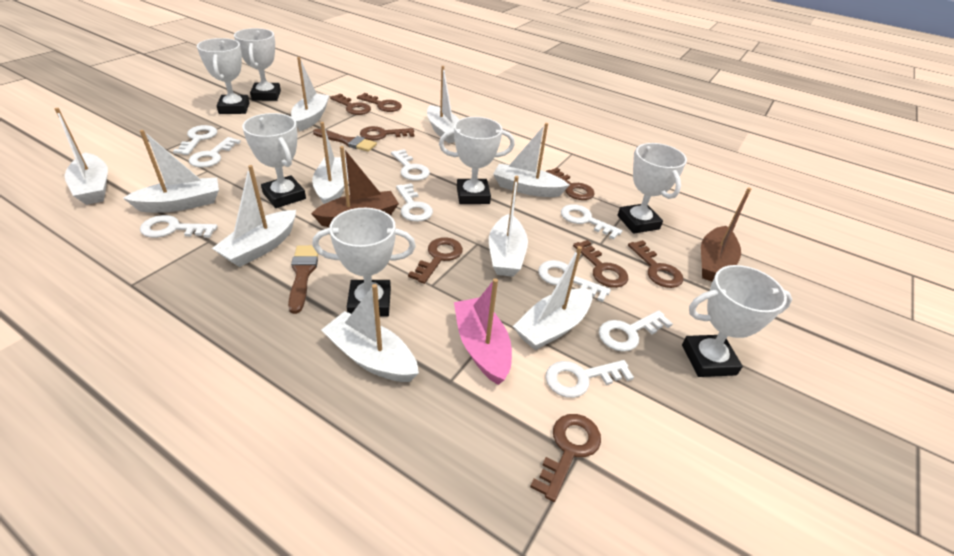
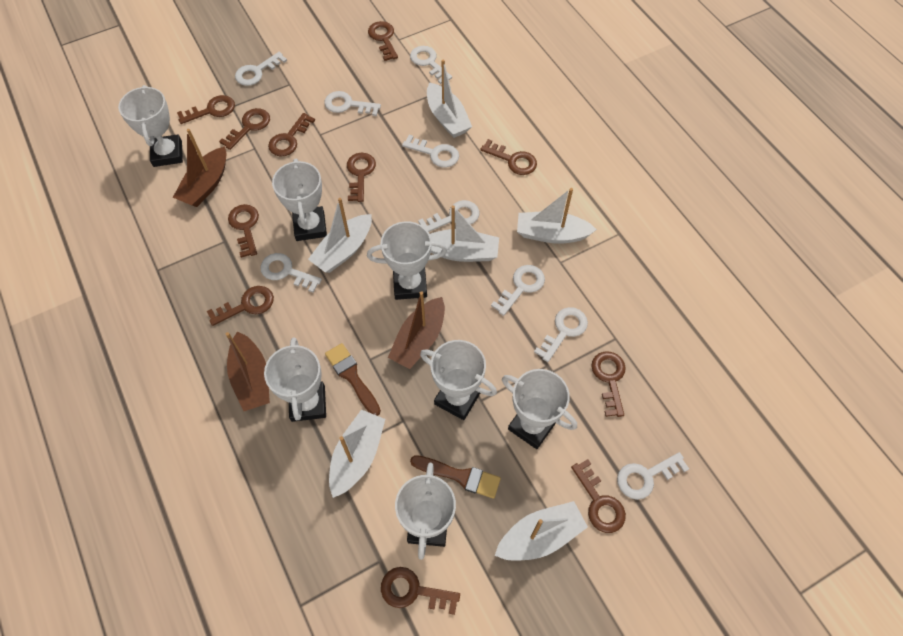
brown boat: 2 -> 3
brown key: 8 -> 11
pink boat: 1 -> 0
white boat: 10 -> 6

